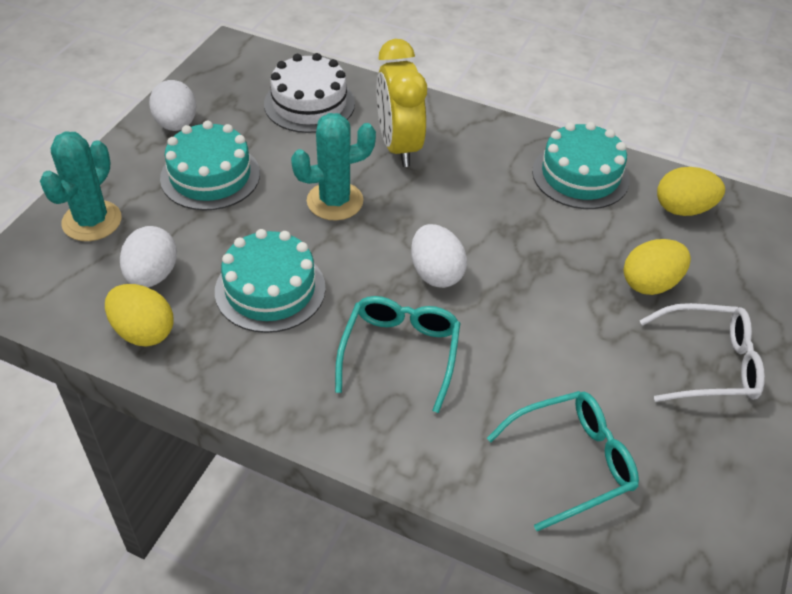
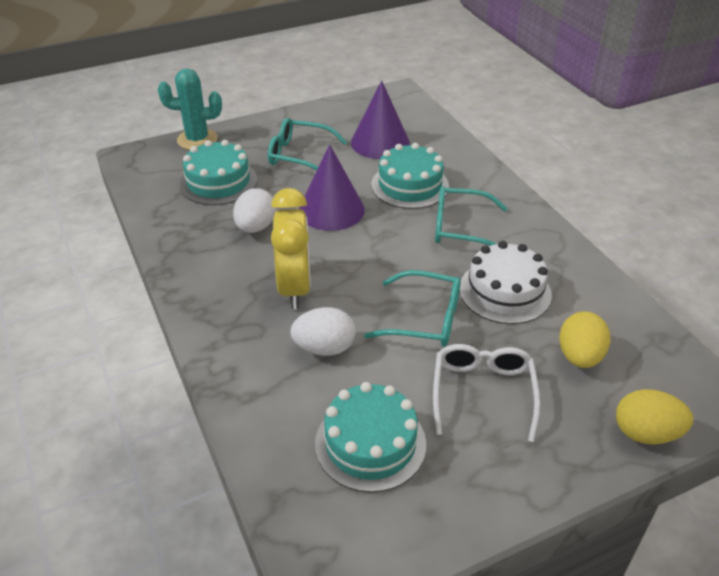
purple cone: 0 -> 2
turquoise cactus: 2 -> 1
turquoise glasses: 2 -> 3
white egg: 3 -> 2
yellow egg: 3 -> 2

